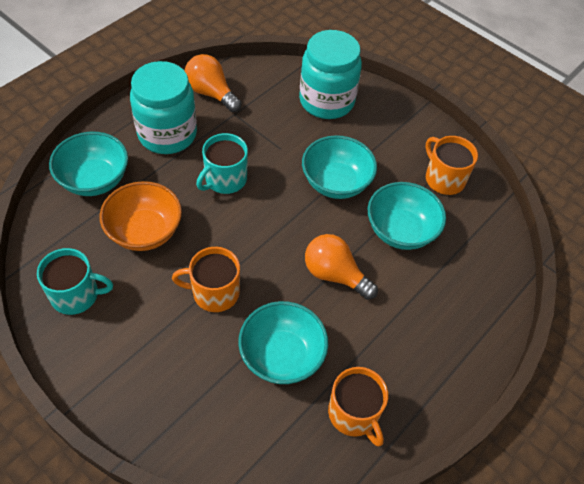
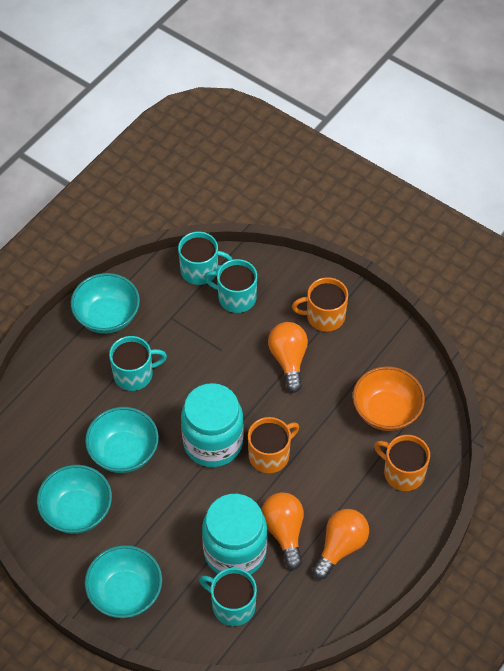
orange light bulb: 2 -> 3
turquoise mug: 2 -> 4

